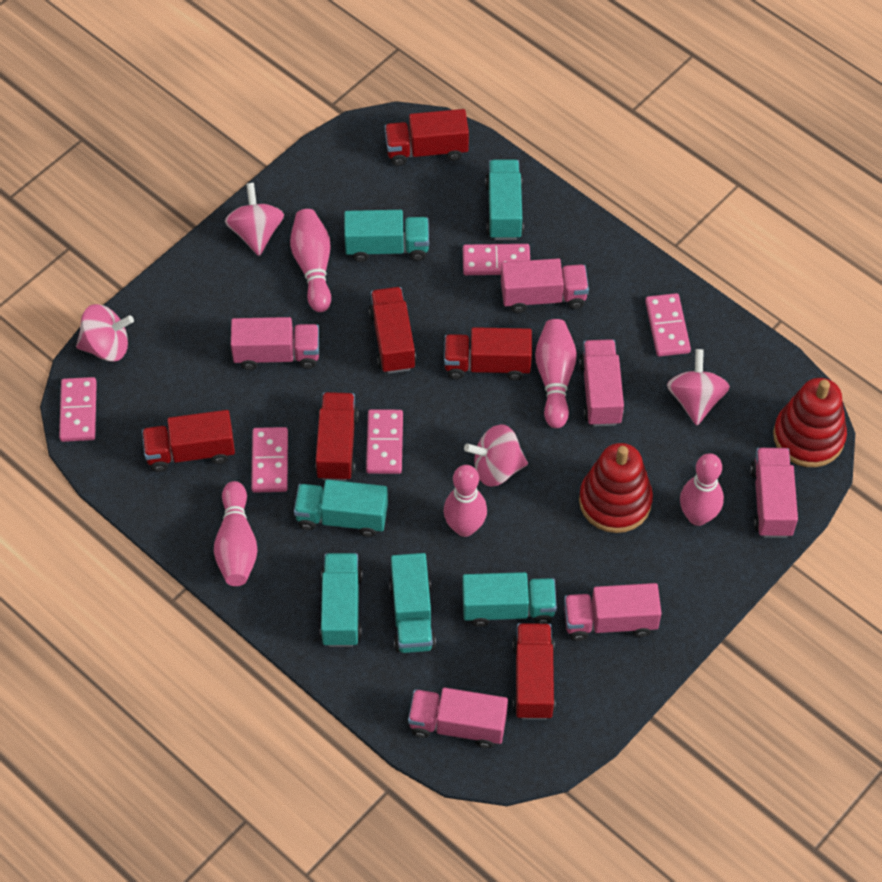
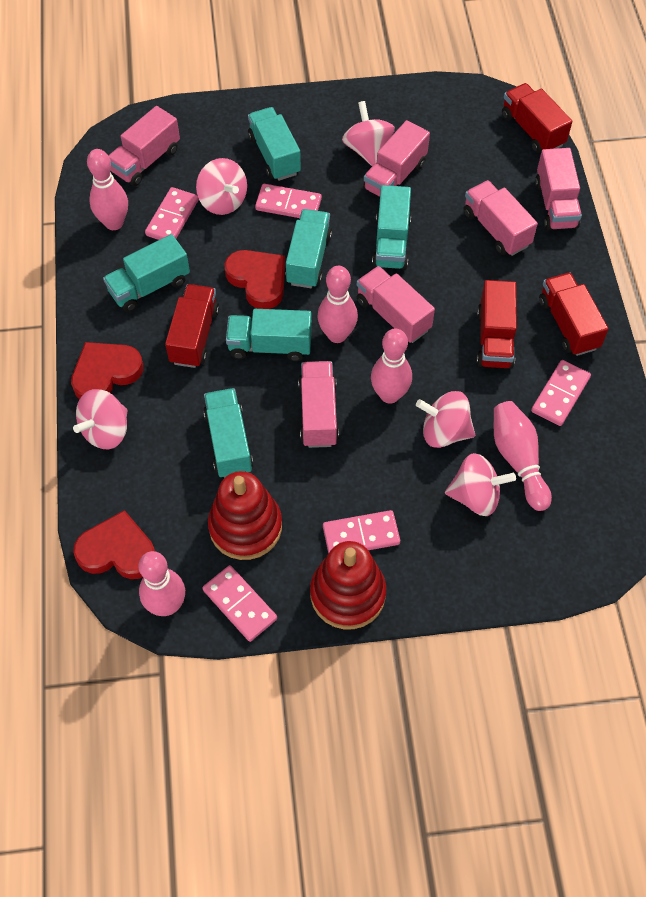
pink spinning top: 4 -> 5
red heart: 0 -> 3
red truck: 6 -> 4

